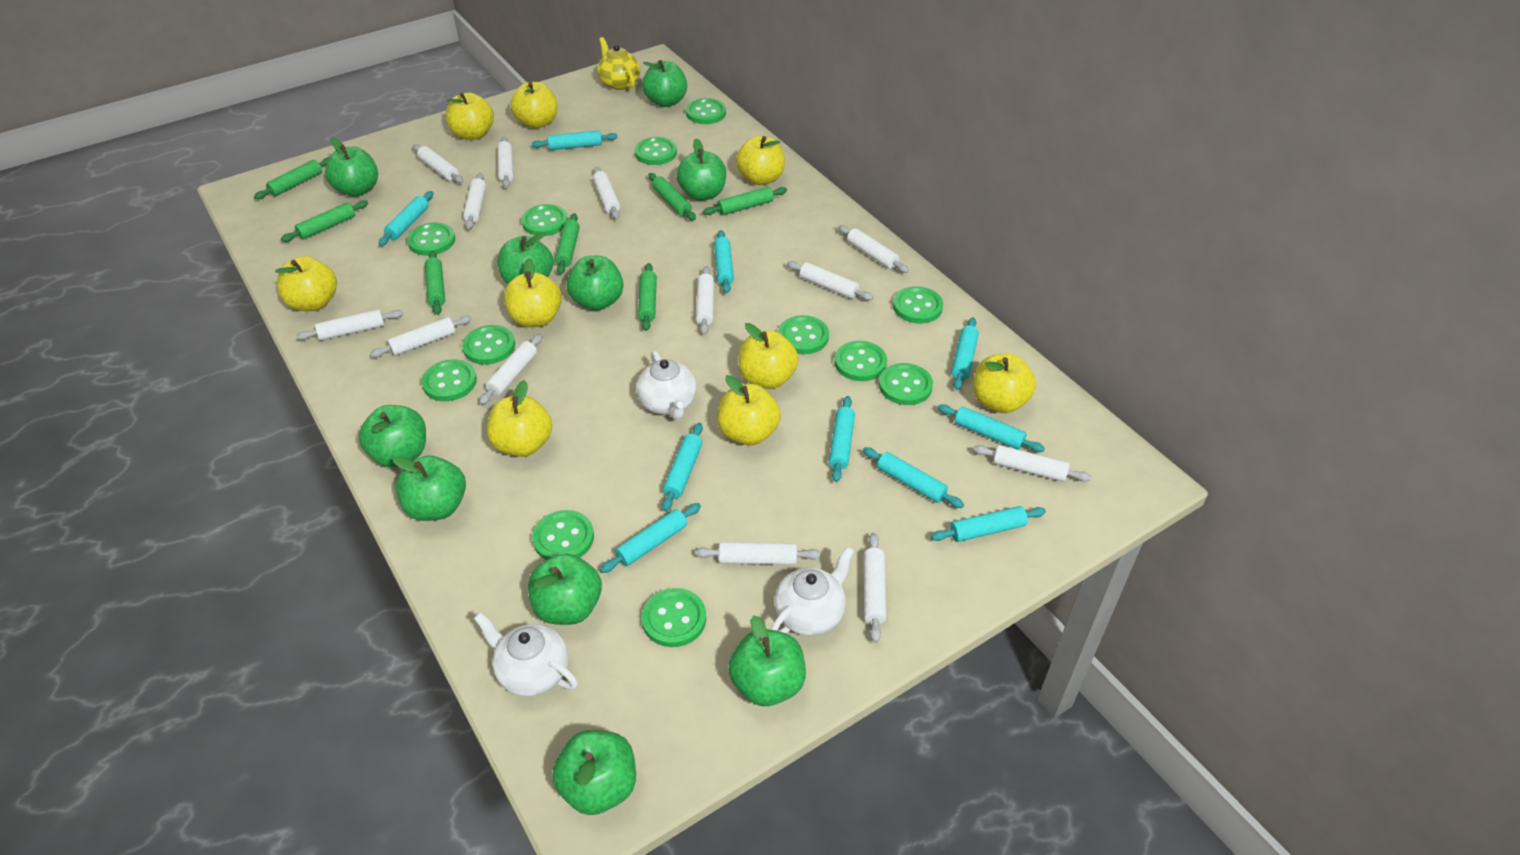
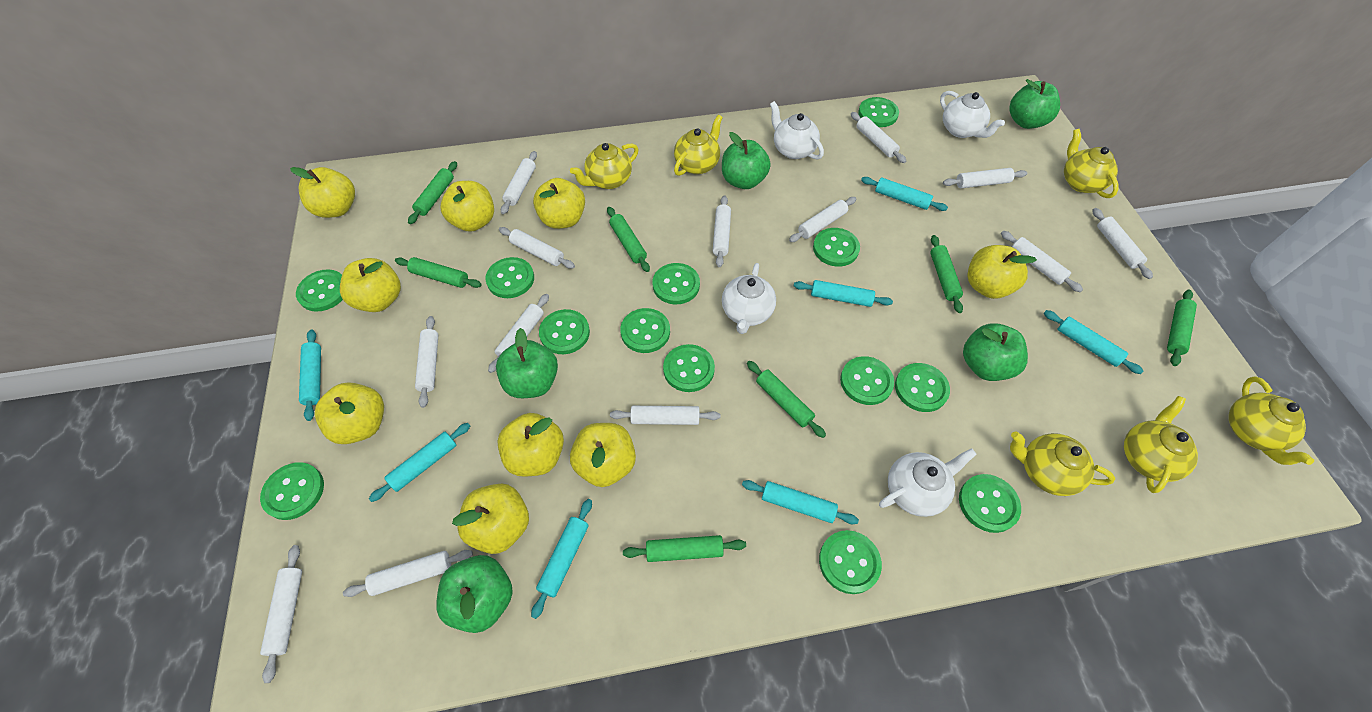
green apple: 10 -> 5
green button: 12 -> 13
turquoise rolling pin: 10 -> 7
white teapot: 3 -> 4
yellow teapot: 1 -> 6

